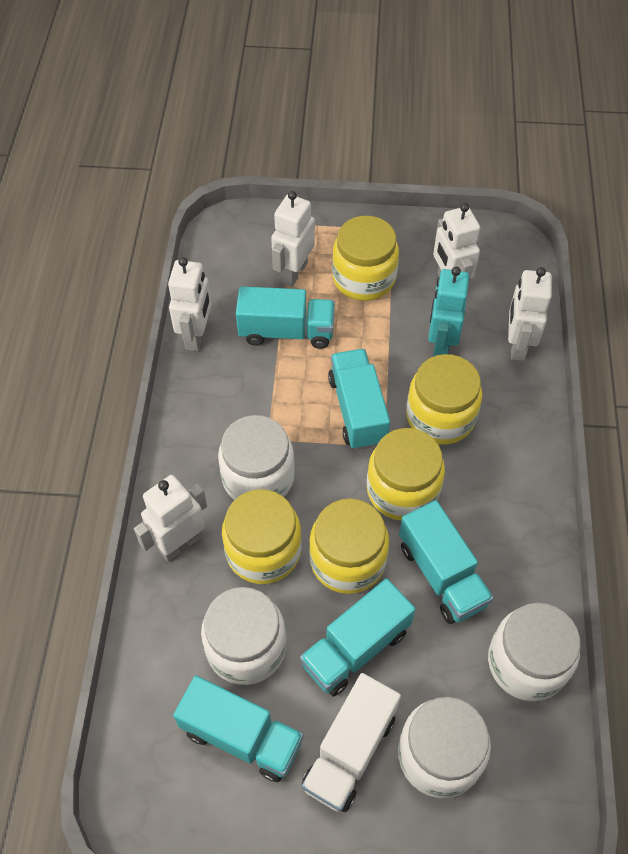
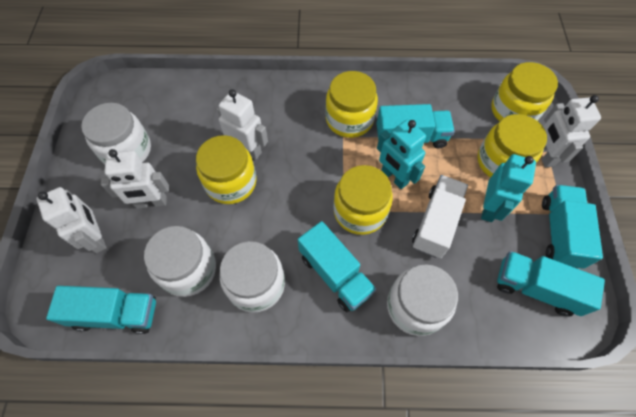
turquoise robot: 1 -> 2
white robot: 5 -> 4

